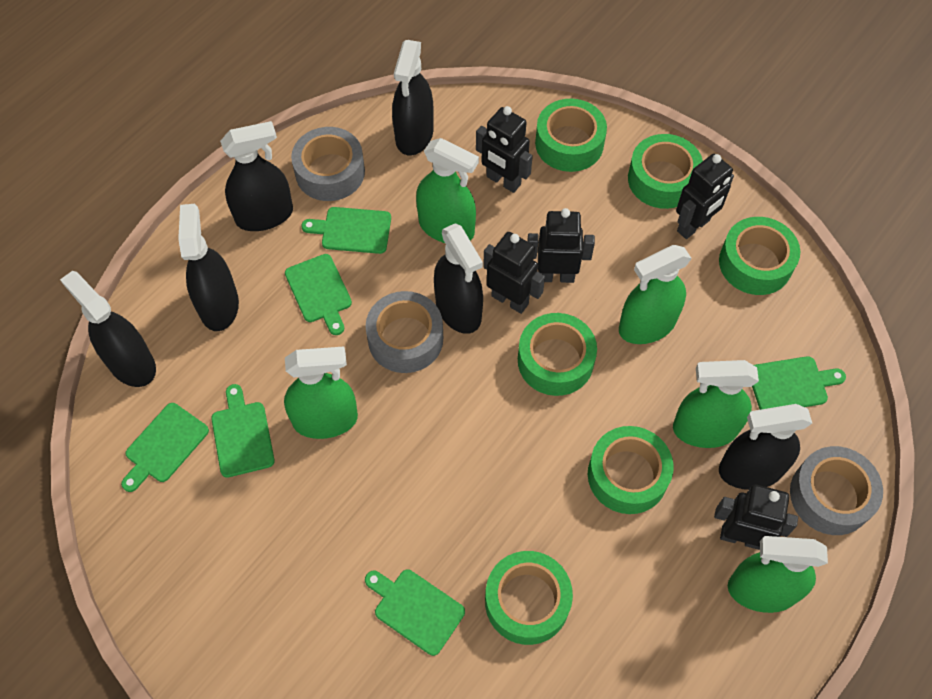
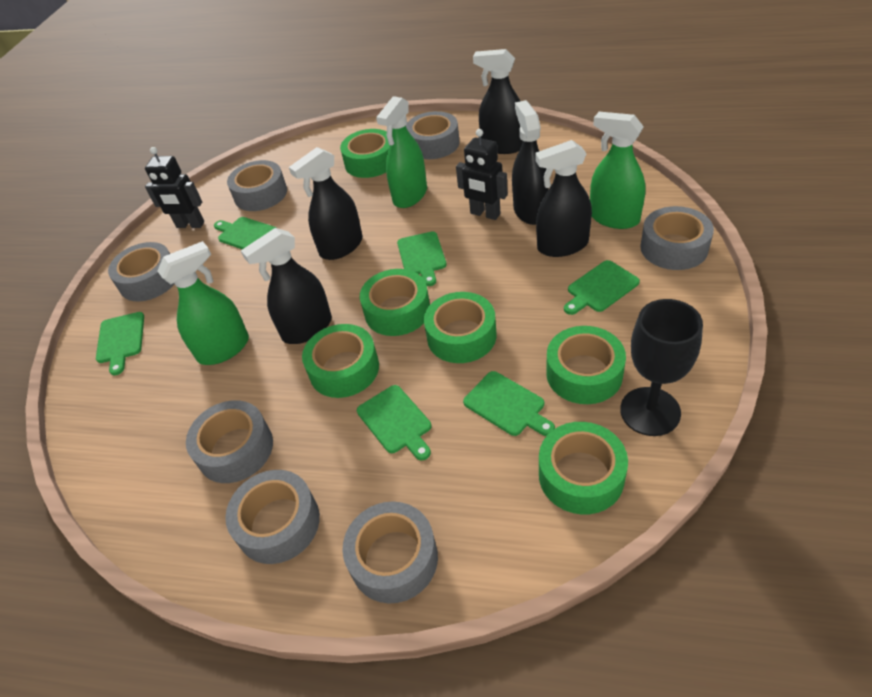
black goblet: 0 -> 1
black robot: 5 -> 2
black spray bottle: 6 -> 5
green spray bottle: 5 -> 3
grey tape: 3 -> 7

